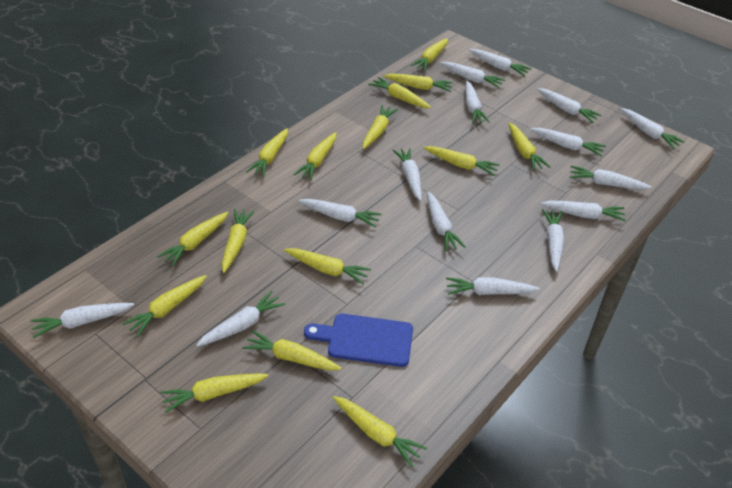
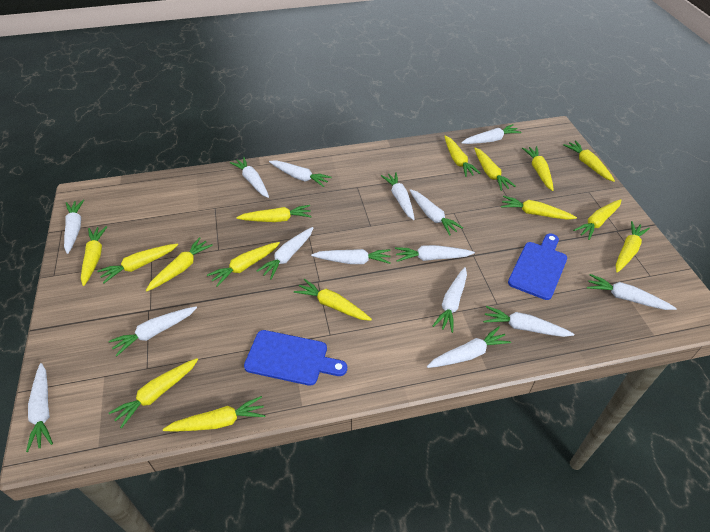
blue cutting board: 1 -> 2

